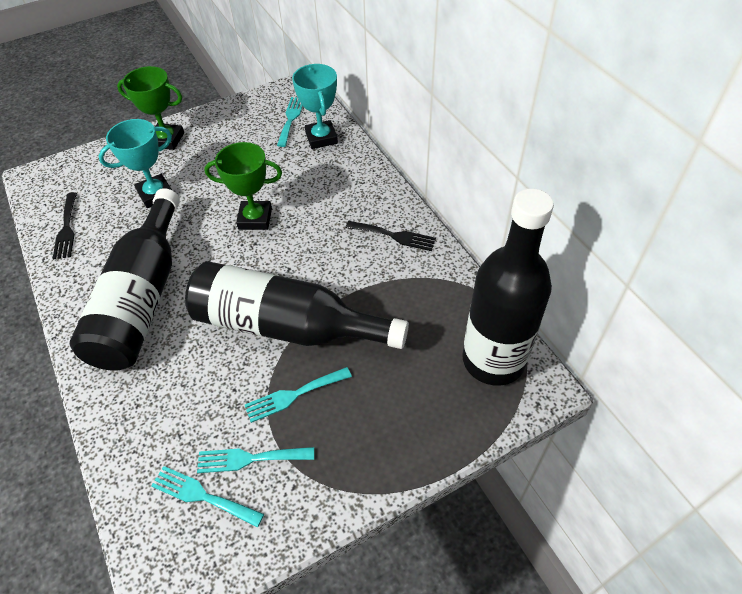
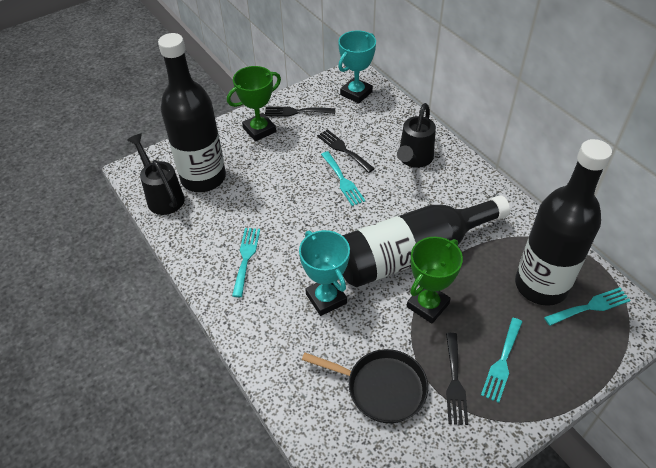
black fork: 2 -> 3
black pan: 0 -> 1
black watering can: 0 -> 2

